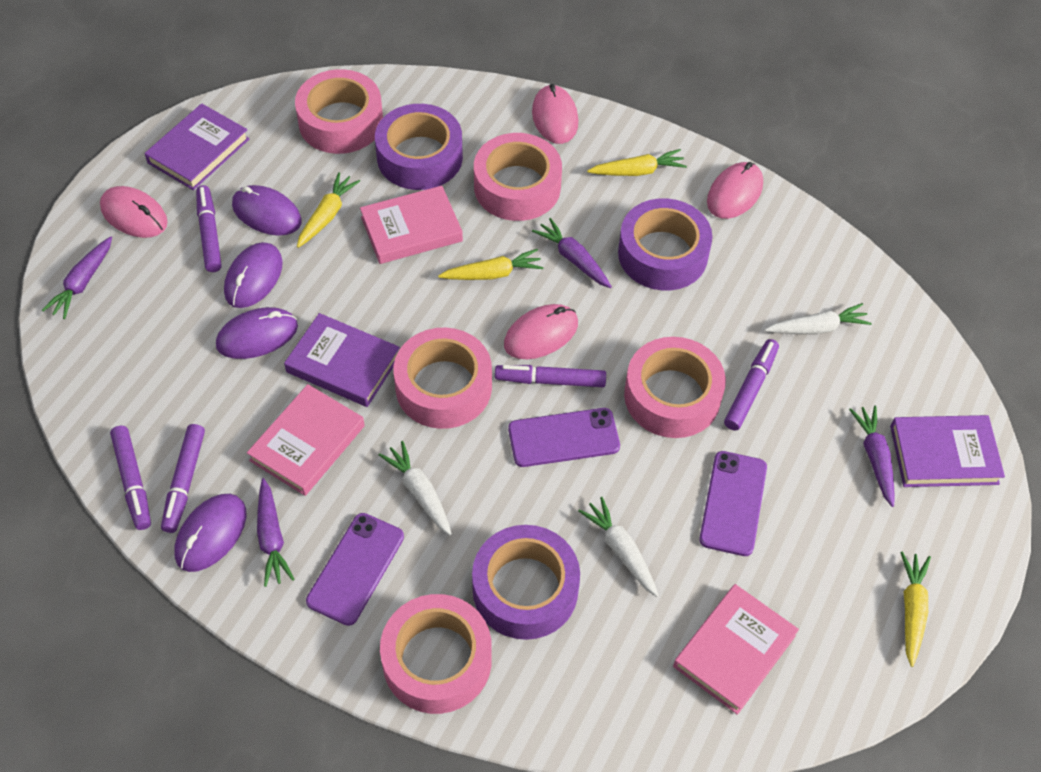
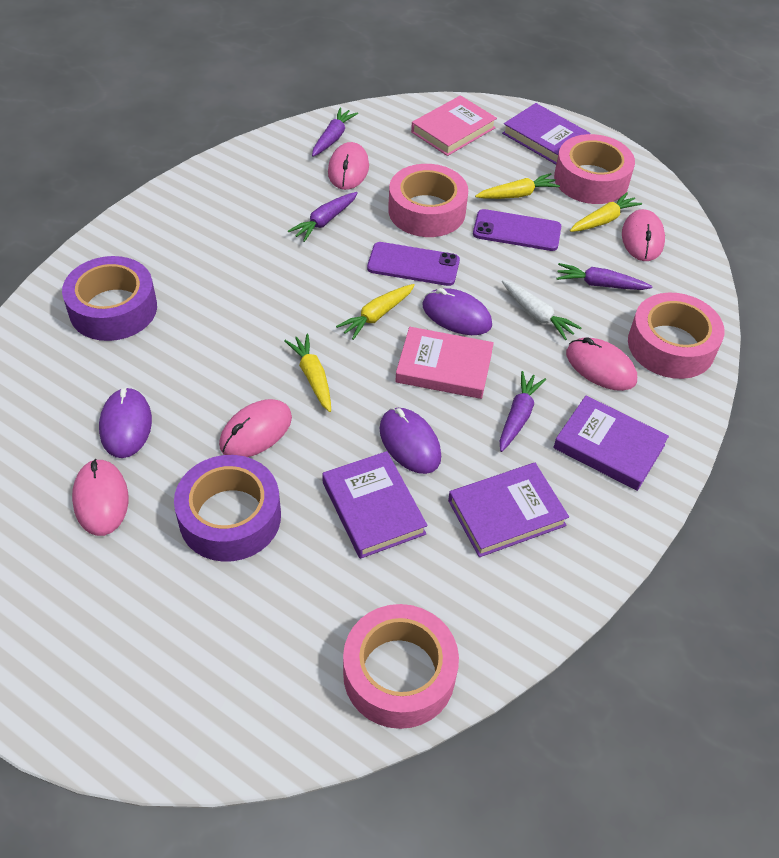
pink book: 3 -> 2
pink mouse: 4 -> 5
pink tape: 5 -> 4
purple book: 3 -> 4
purple marker: 5 -> 0
purple mouse: 4 -> 3
purple phone: 3 -> 2
purple tape: 3 -> 2
white carrot: 3 -> 1

